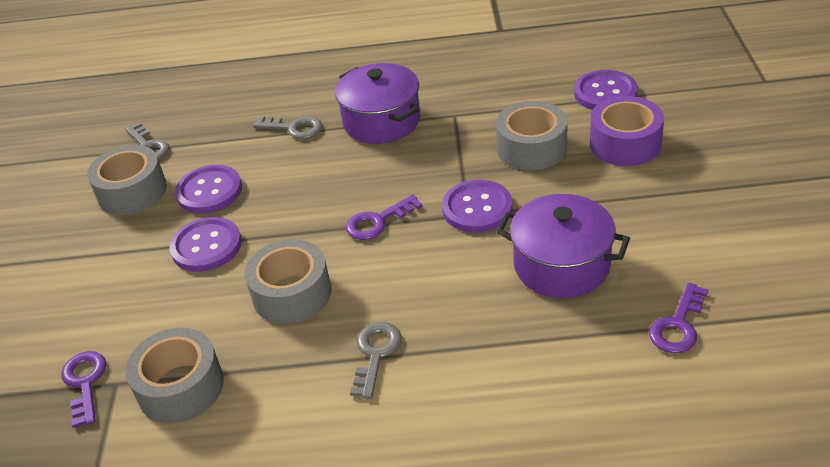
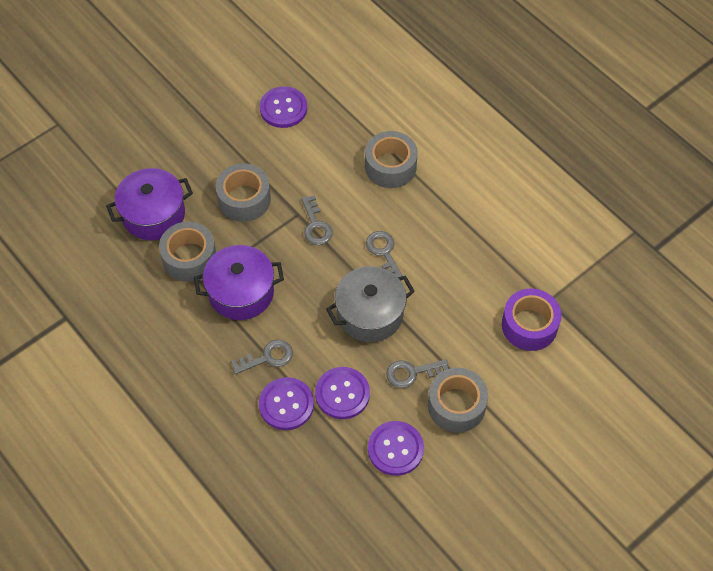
grey key: 3 -> 4
grey pot: 0 -> 1
purple key: 3 -> 0

